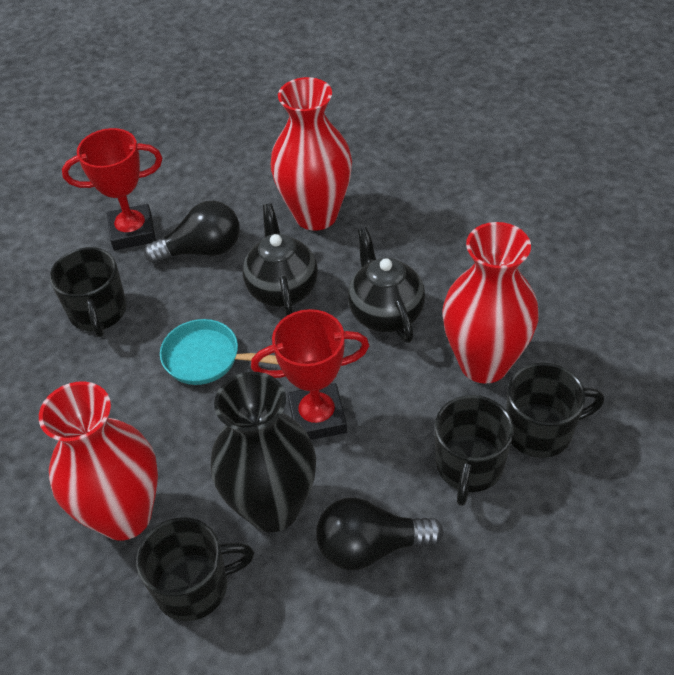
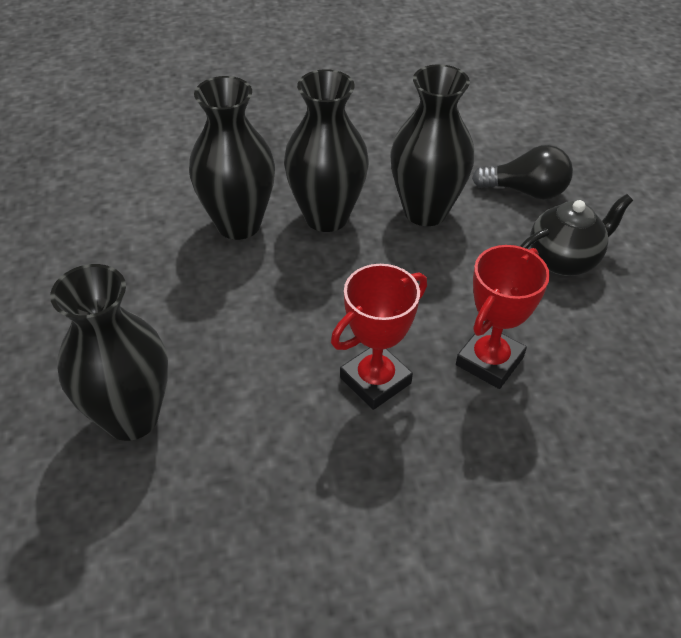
black light bulb: 2 -> 1
black mug: 4 -> 0
black teapot: 2 -> 1
black vase: 1 -> 4
red vase: 3 -> 0
turquoise pan: 1 -> 0

